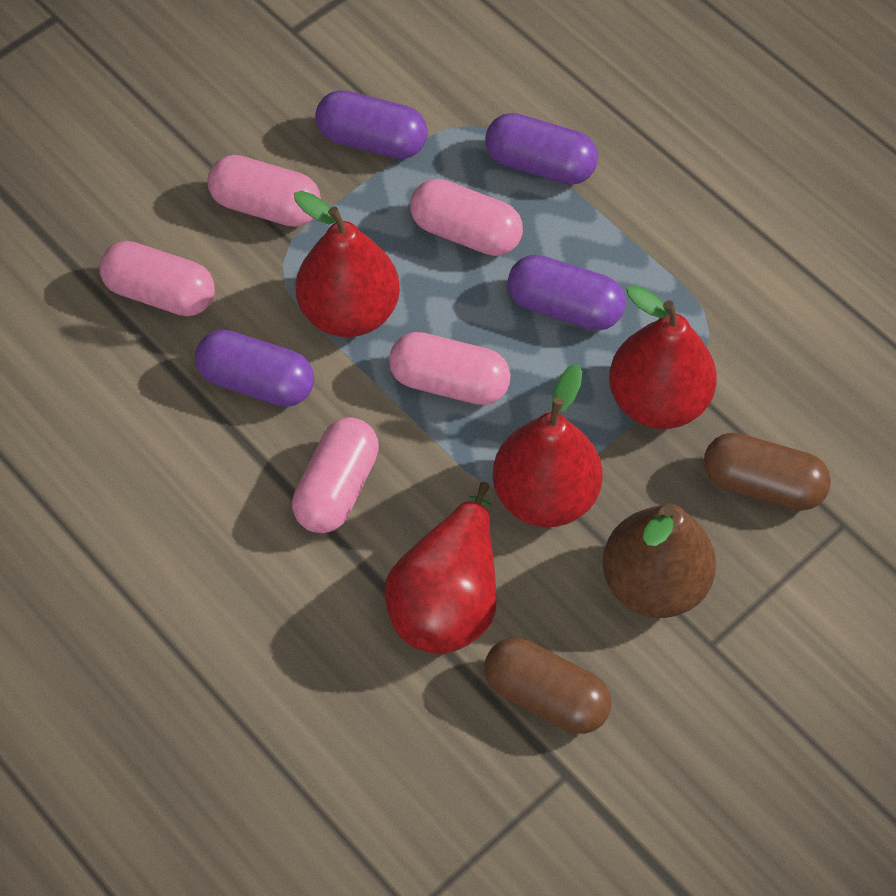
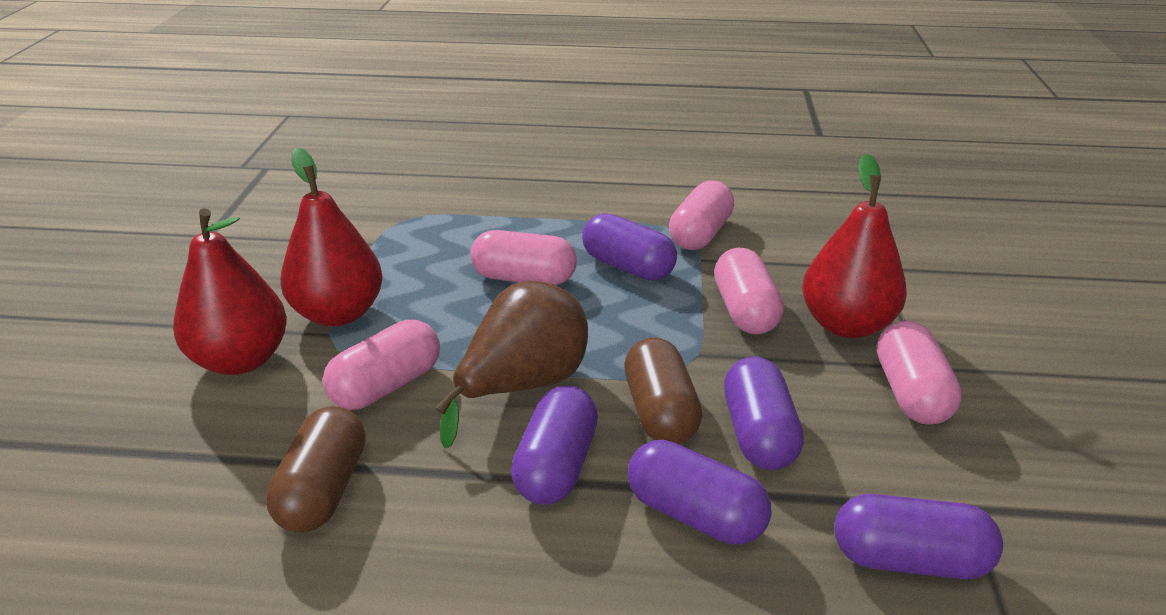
purple capsule: 4 -> 5
red pear: 4 -> 3

